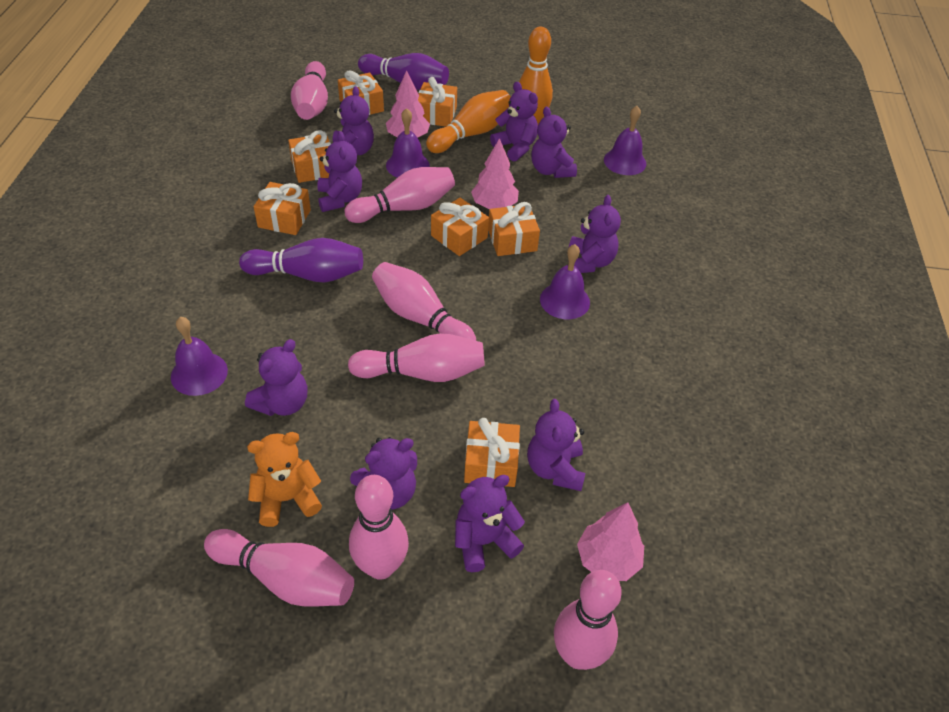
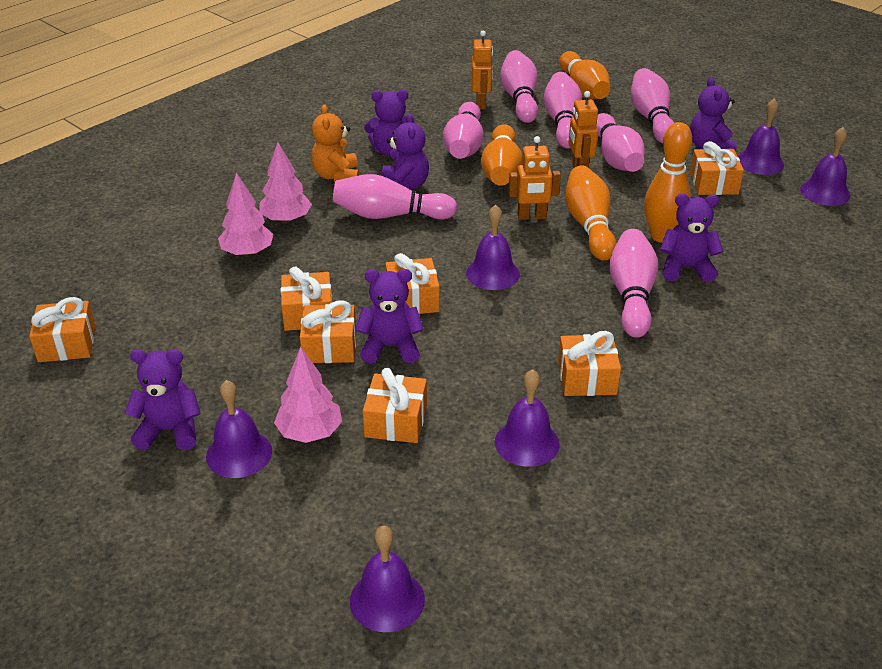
orange bowling pin: 2 -> 4
orange robot: 0 -> 3
purple bell: 4 -> 6
purple bowling pin: 2 -> 0
purple teddy bear: 9 -> 6

